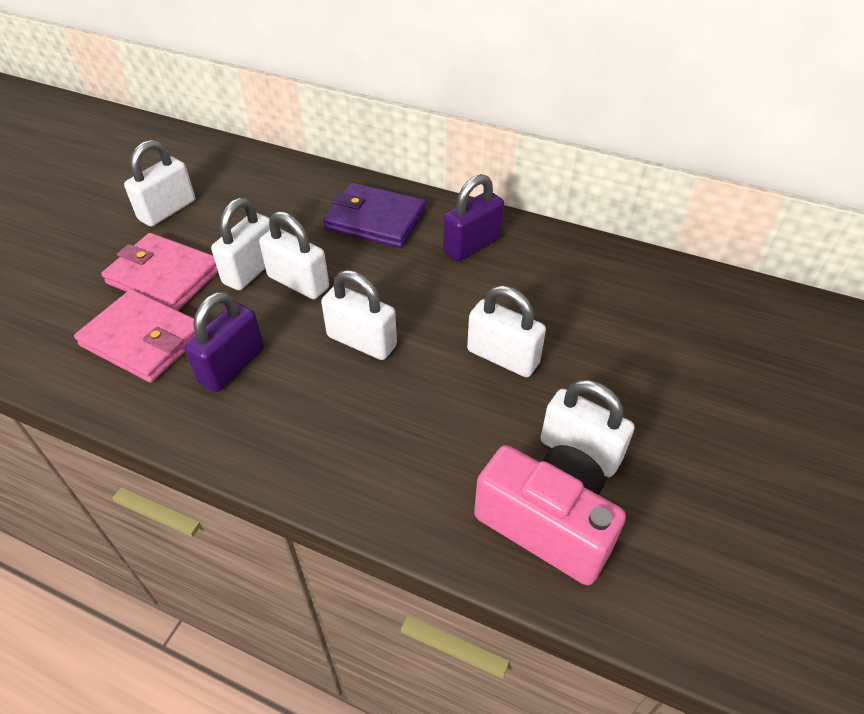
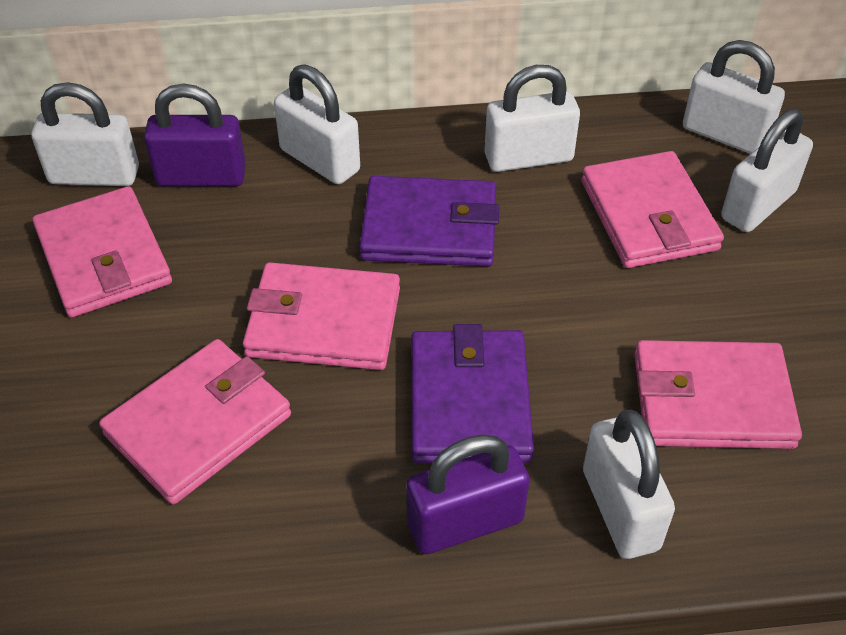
pink camera: 1 -> 0
pink wallet: 2 -> 5
purple wallet: 1 -> 2

